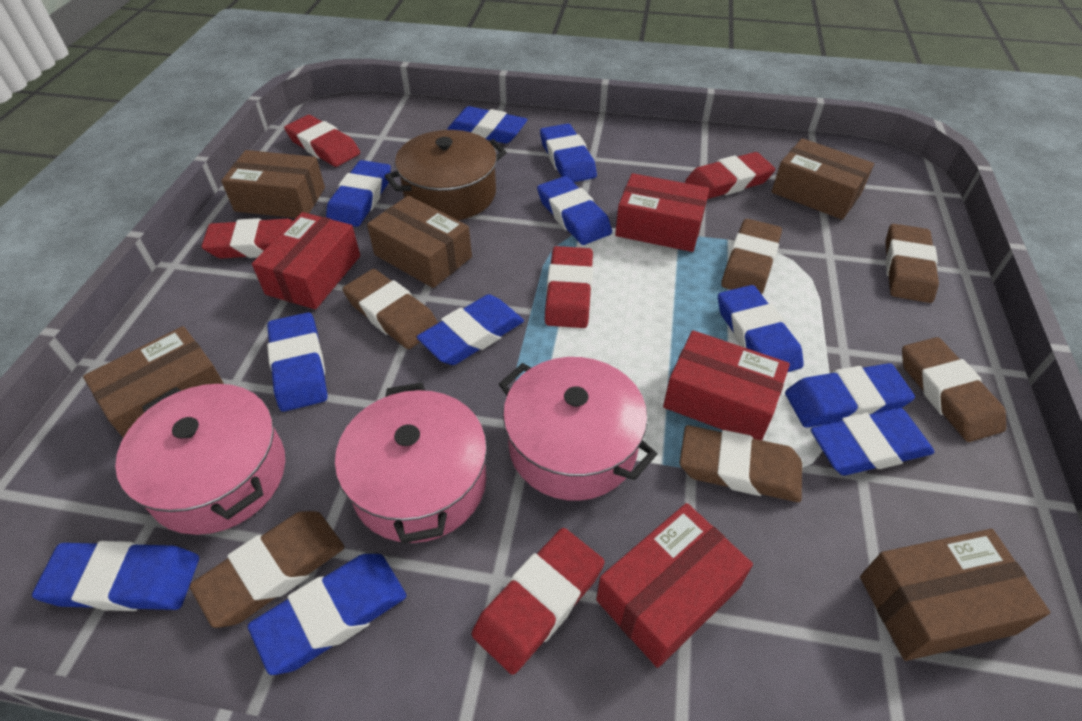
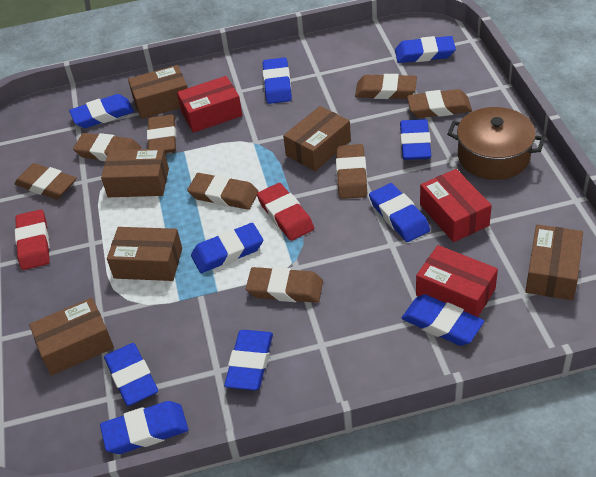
blue eraser: 11 -> 10
brown box: 5 -> 6
brown eraser: 6 -> 8
pink pot: 3 -> 0
red box: 4 -> 3
red eraser: 5 -> 2

